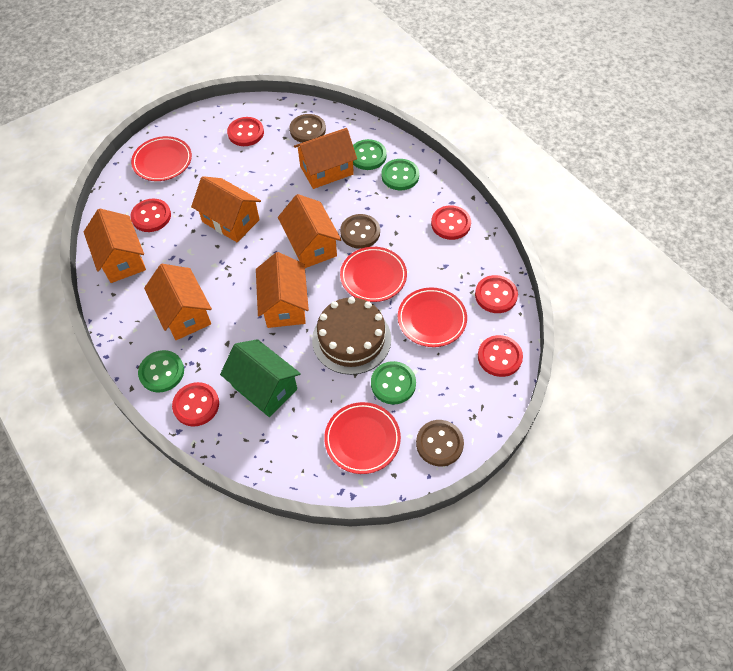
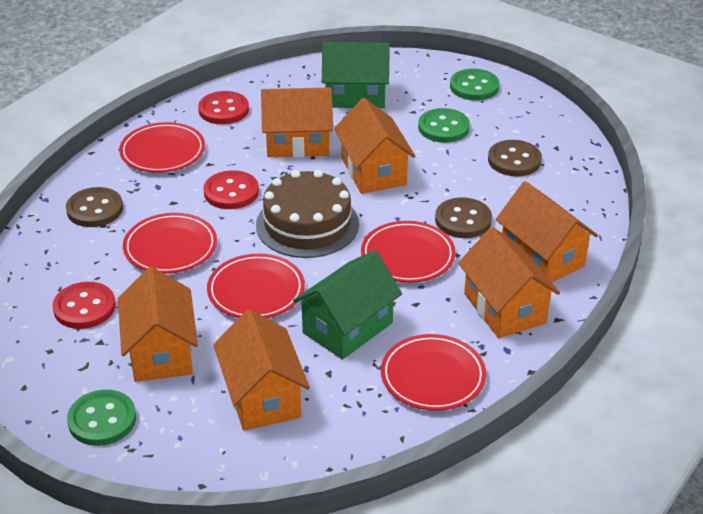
green button: 4 -> 3
green house: 1 -> 2
red button: 6 -> 3
red plate: 4 -> 5

